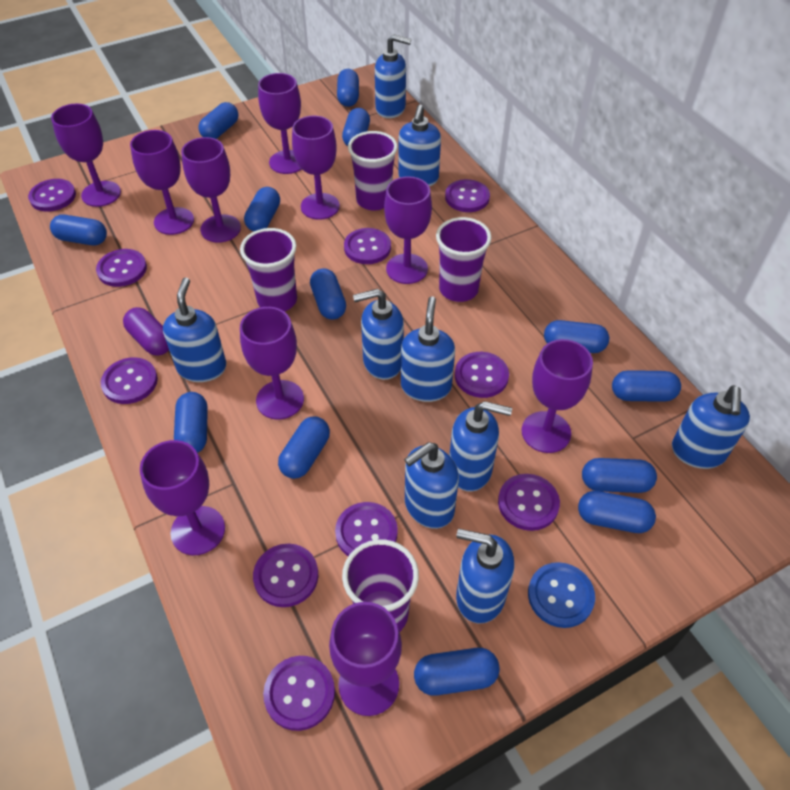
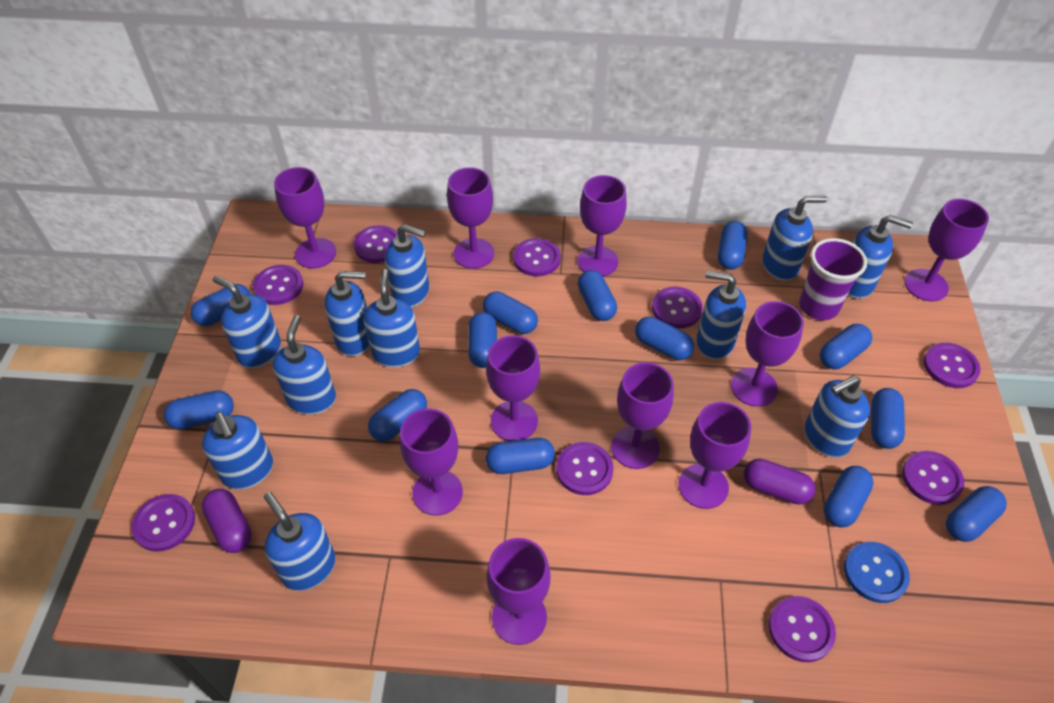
blue soap dispenser: 9 -> 11
purple button: 10 -> 9
purple capsule: 1 -> 2
purple cup: 4 -> 1

